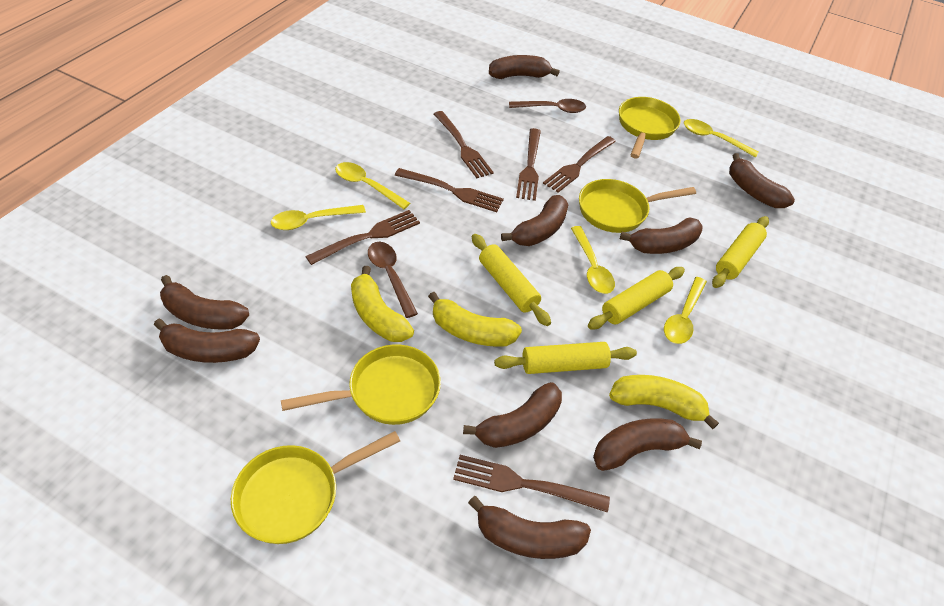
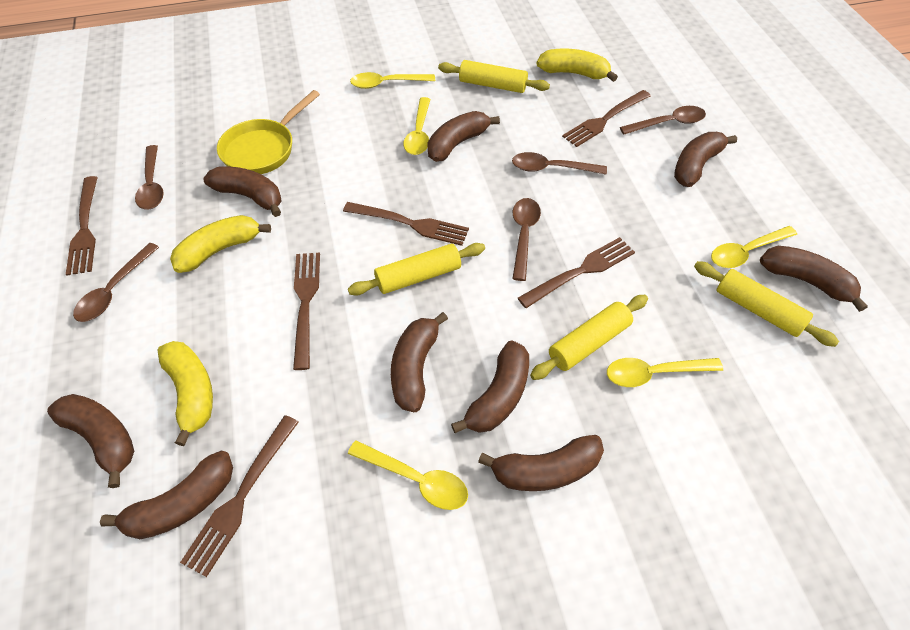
brown spoon: 2 -> 5
yellow pan: 4 -> 1

